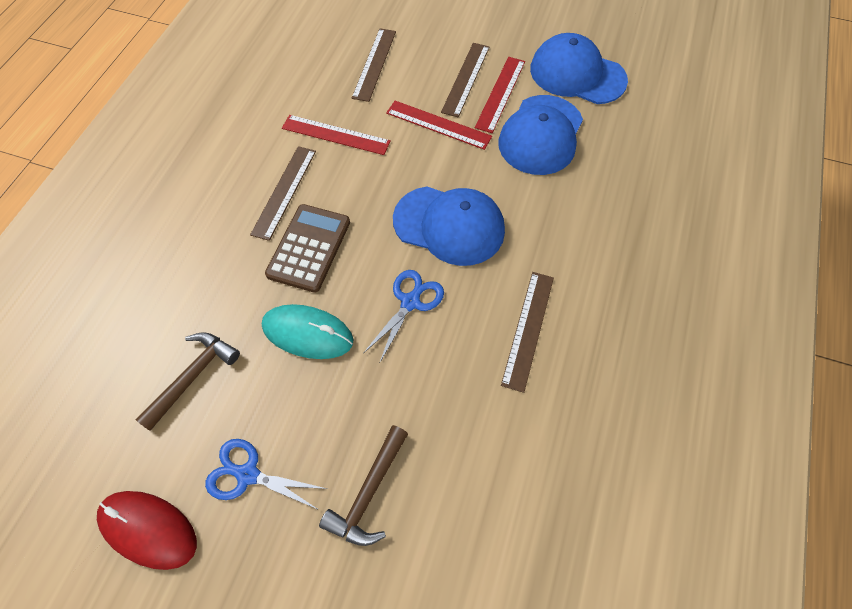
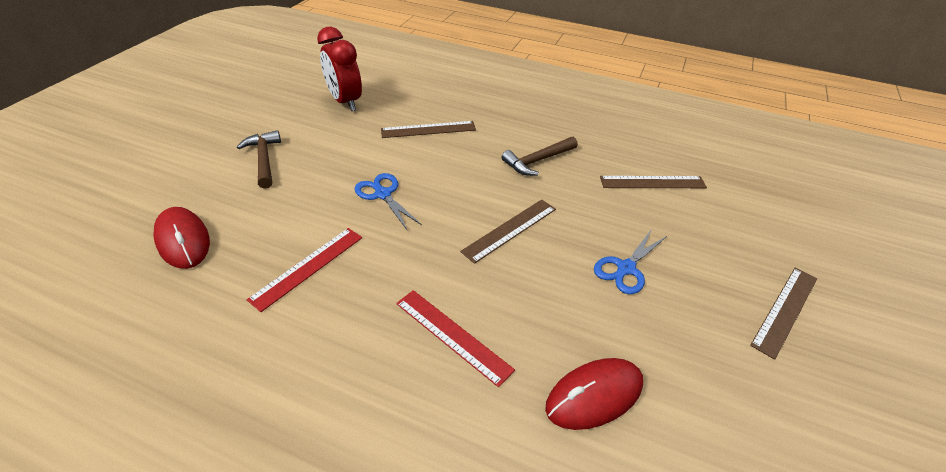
blue cap: 3 -> 0
brown calculator: 1 -> 0
red clock: 0 -> 1
red mouse: 1 -> 2
red ruler: 3 -> 2
turquoise mouse: 1 -> 0

